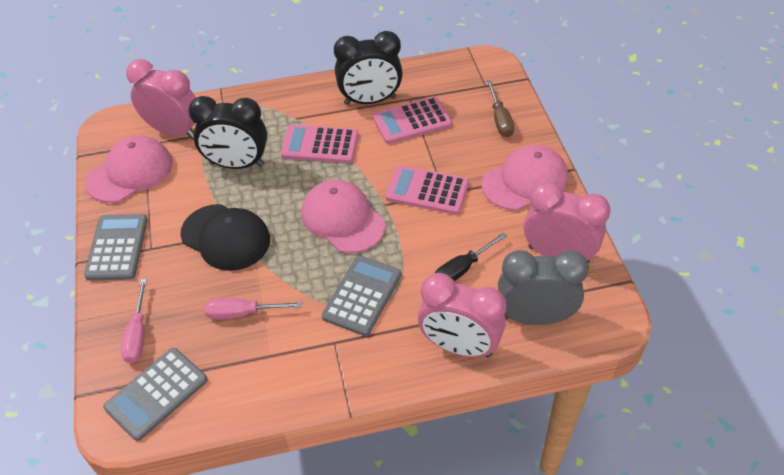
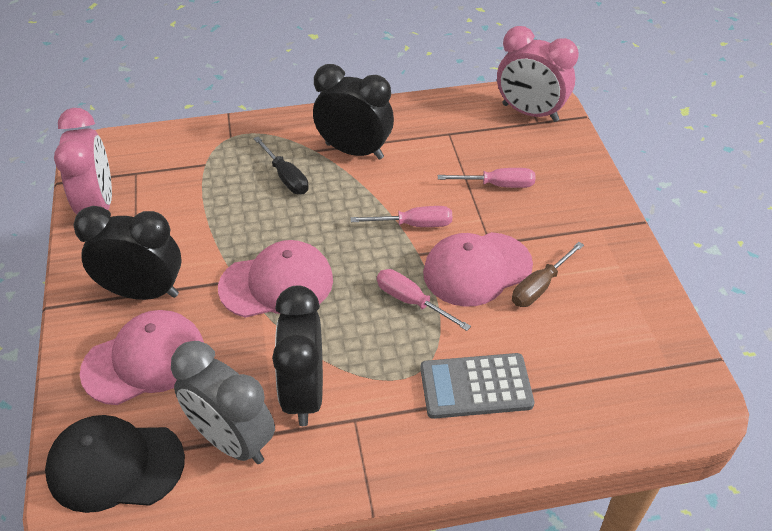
black clock: 2 -> 3
grey calculator: 3 -> 1
pink calculator: 3 -> 0
pink clock: 3 -> 2
pink screwdriver: 2 -> 3

